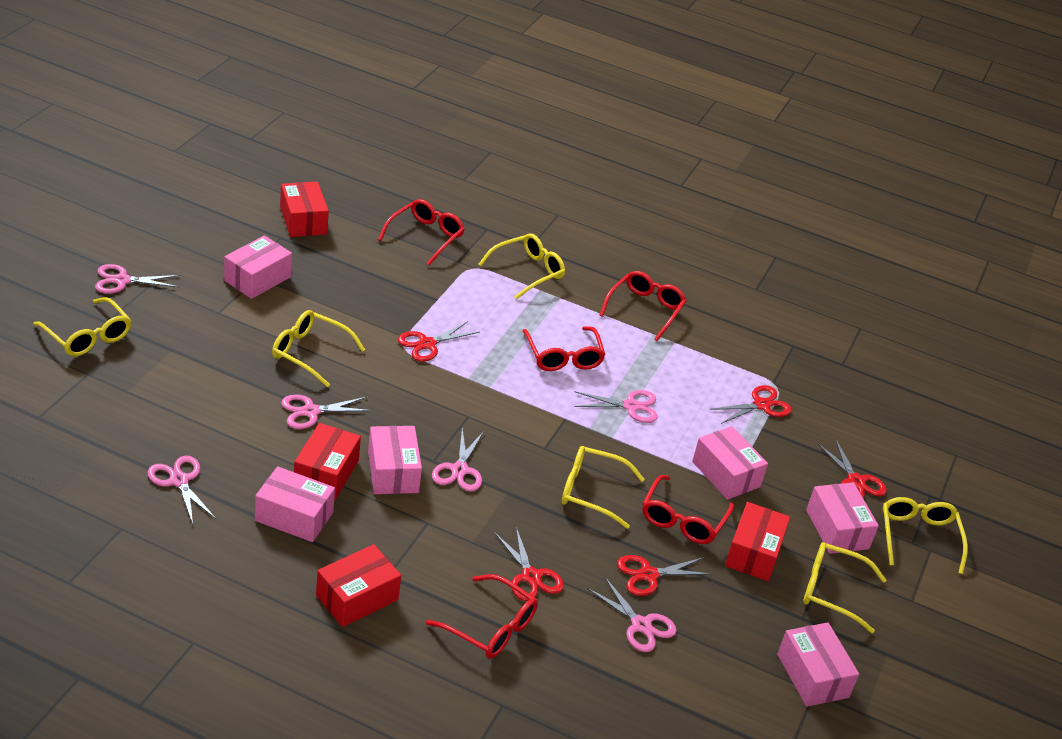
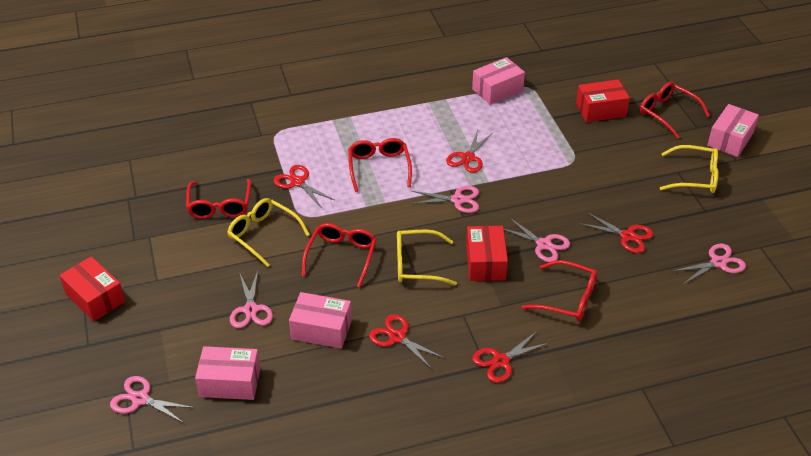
pink box: 6 -> 4
pink scissors: 6 -> 5
red box: 4 -> 3
yellow glasses: 6 -> 3

